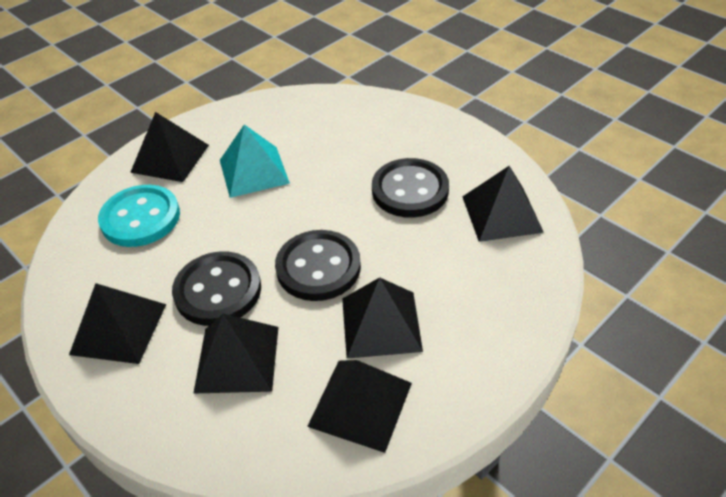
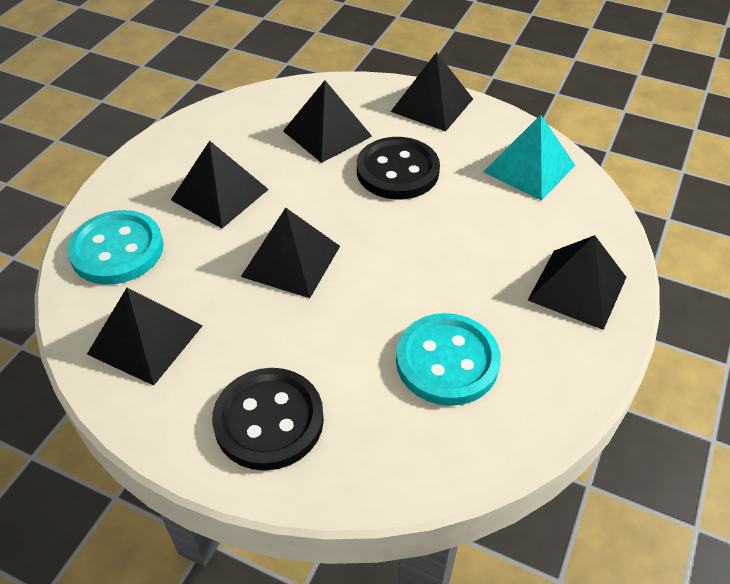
black button: 3 -> 2
turquoise button: 1 -> 2

